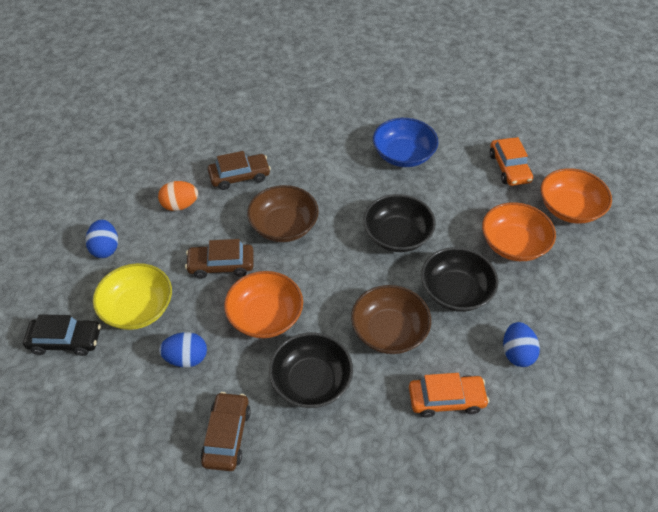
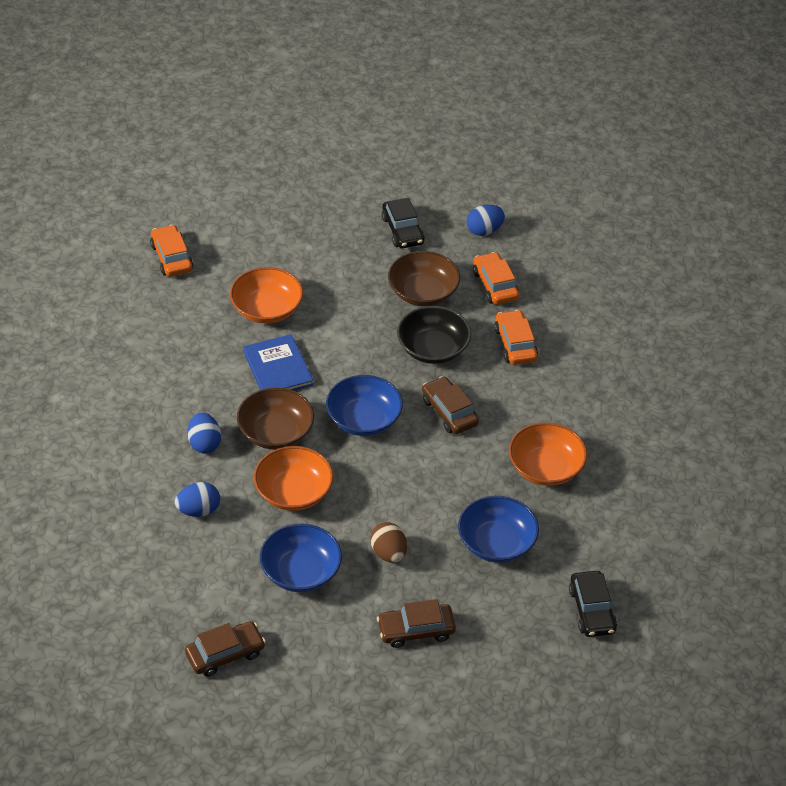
black bowl: 3 -> 1
black car: 1 -> 2
blue book: 0 -> 1
blue bowl: 1 -> 3
brown egg: 0 -> 1
orange car: 2 -> 3
orange egg: 1 -> 0
yellow bowl: 1 -> 0

